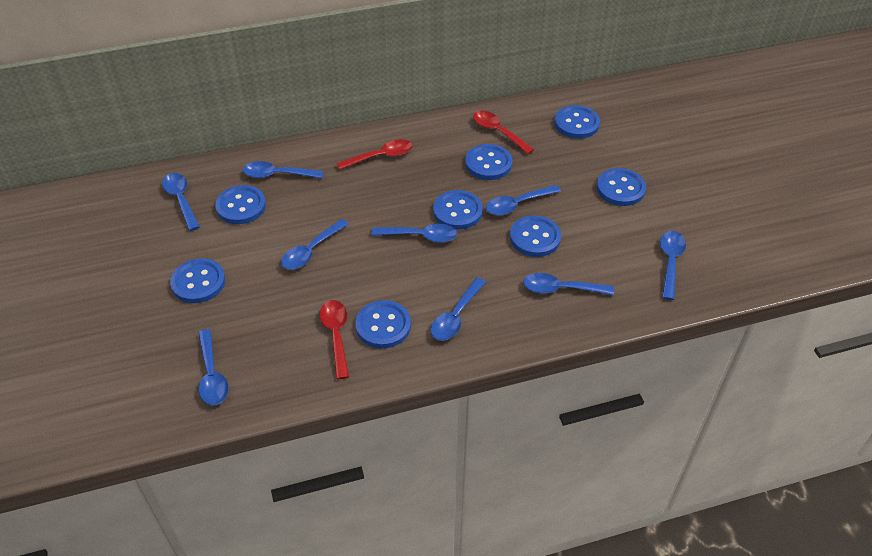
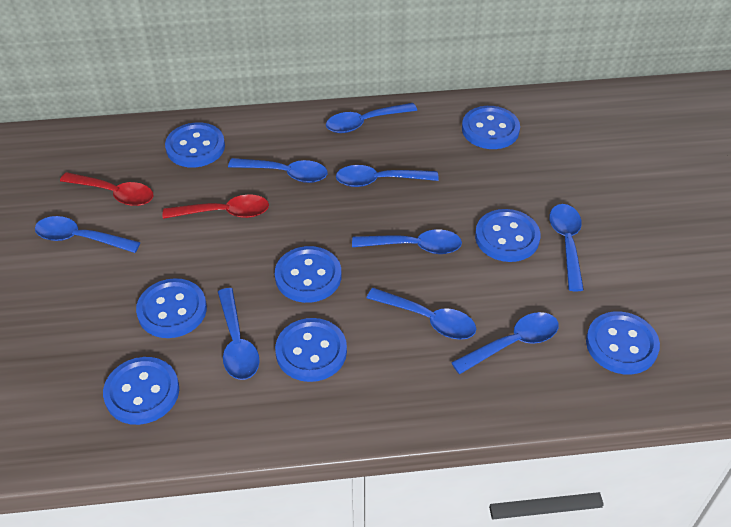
red spoon: 3 -> 2

